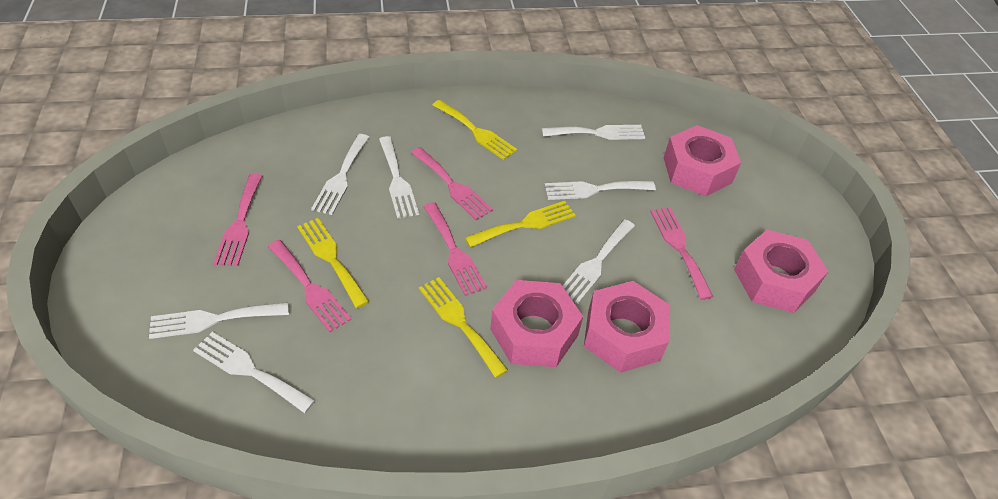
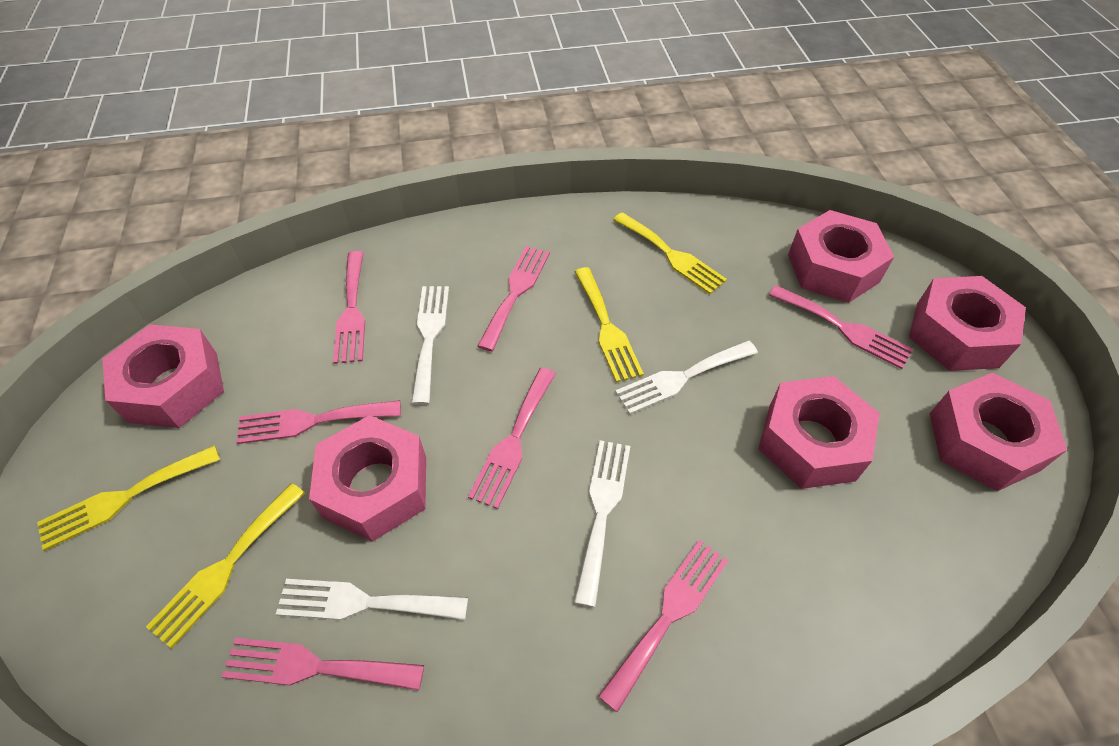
pink fork: 5 -> 7
pink nut: 4 -> 6
white fork: 7 -> 4

